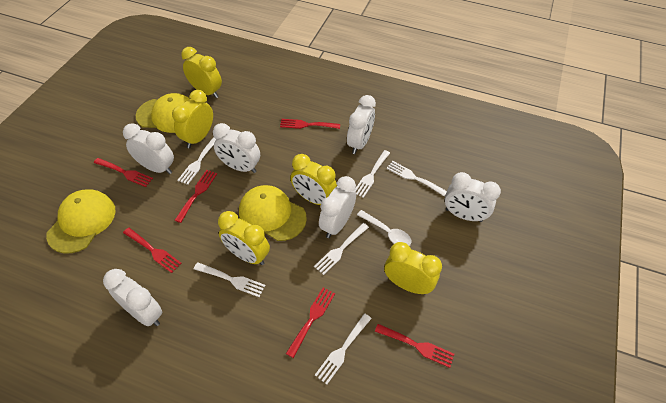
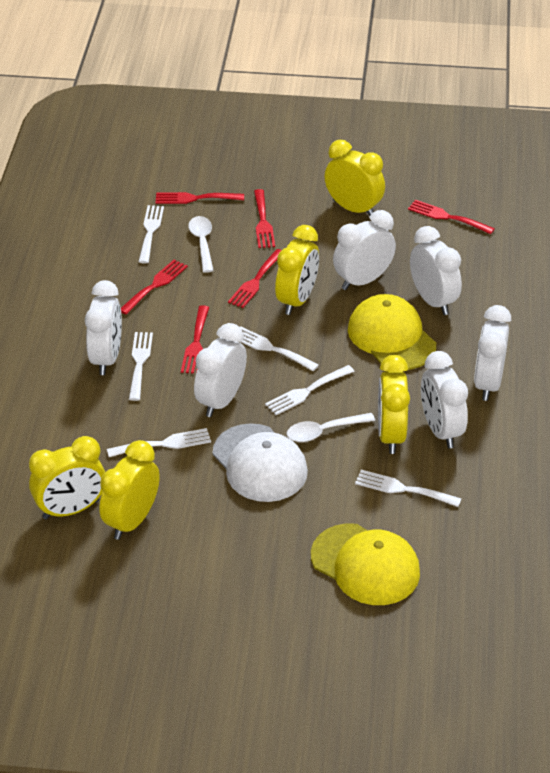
white cap: 0 -> 1
white spoon: 1 -> 2
yellow cap: 3 -> 2

